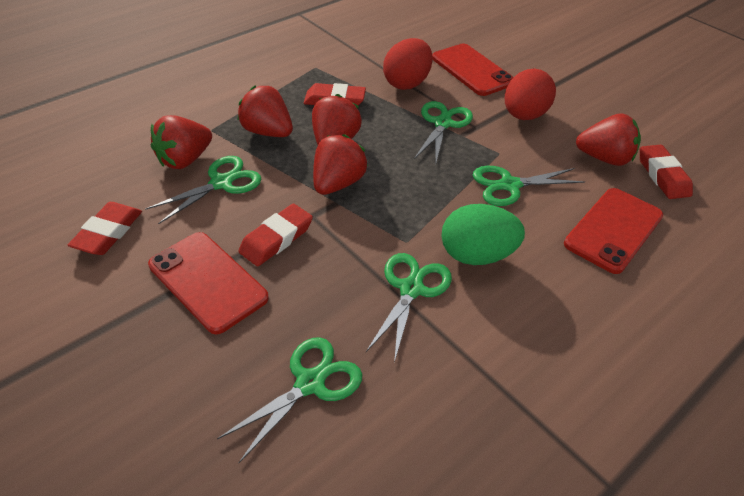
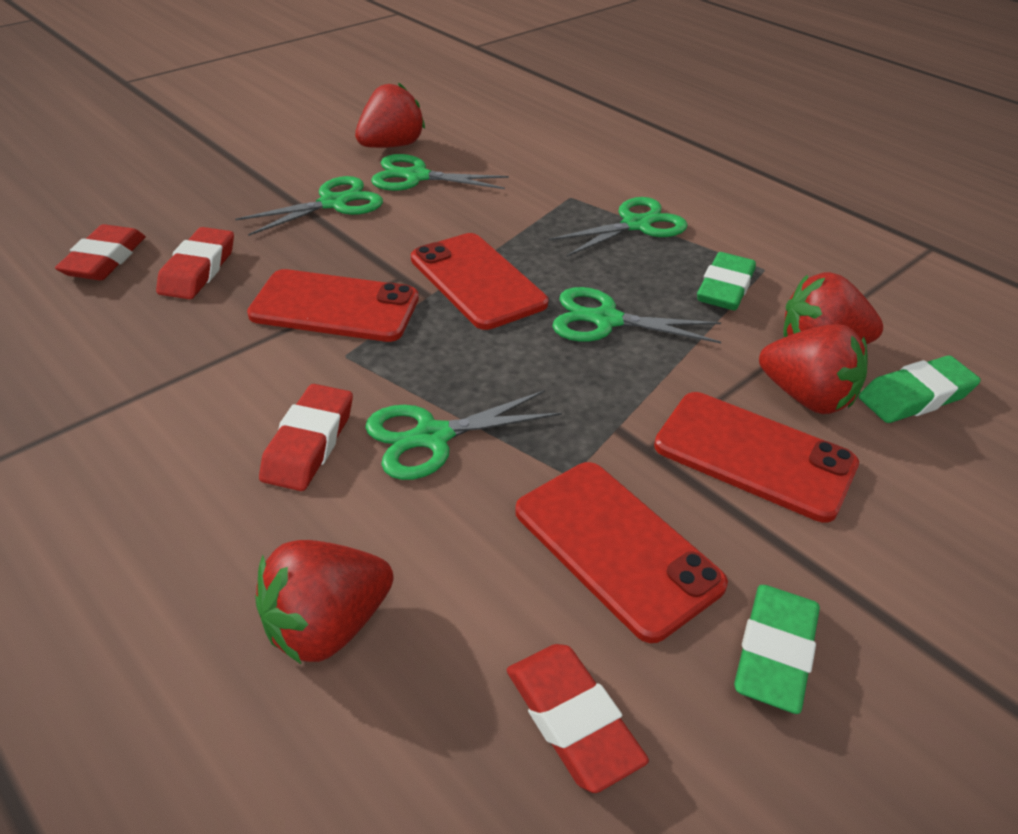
green egg: 1 -> 0
green eraser: 0 -> 3
red egg: 2 -> 0
red phone: 3 -> 4
red strawberry: 5 -> 4

